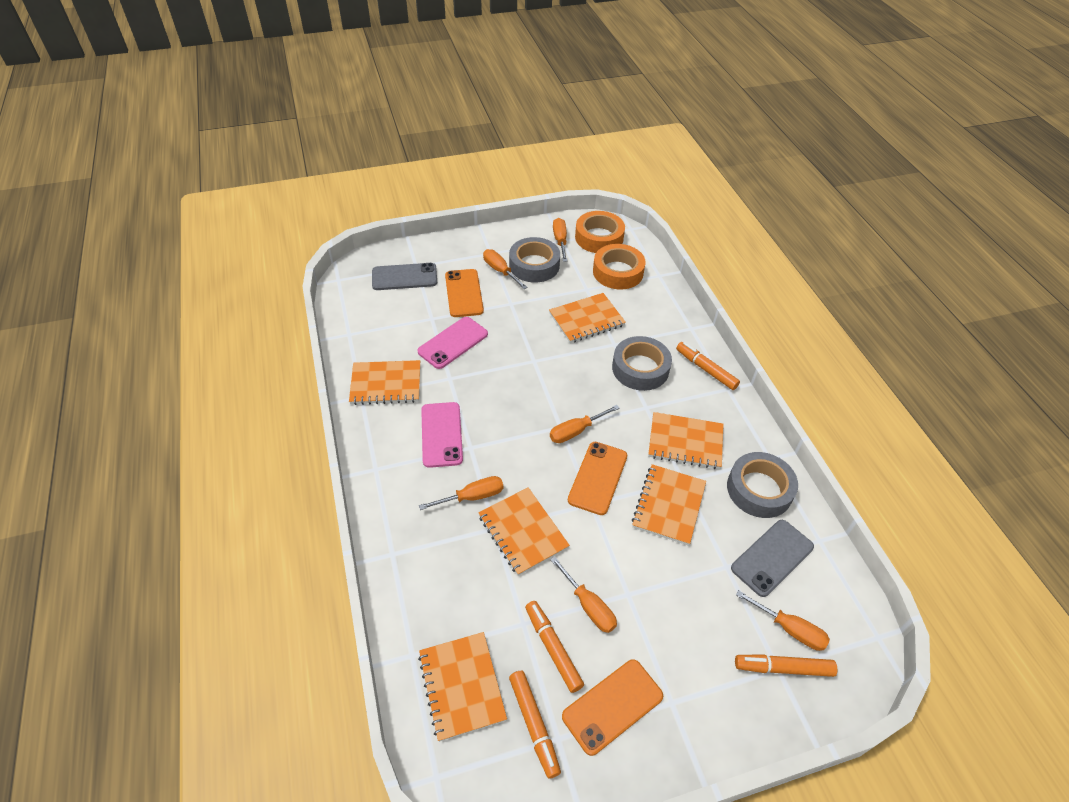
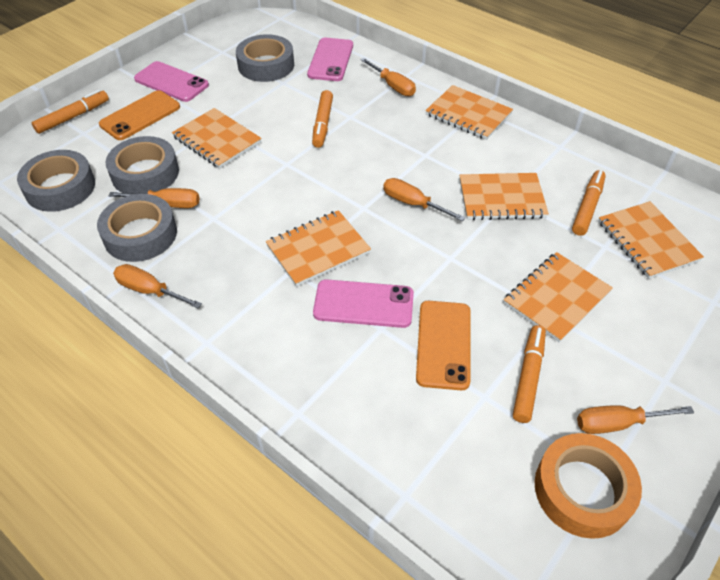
grey phone: 2 -> 0
grey tape: 3 -> 4
orange phone: 3 -> 2
orange screwdriver: 6 -> 5
orange tape: 2 -> 1
pink phone: 2 -> 3

